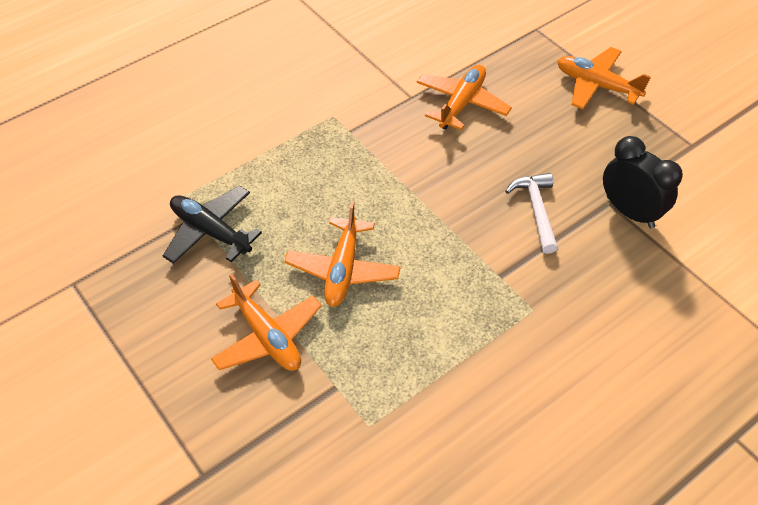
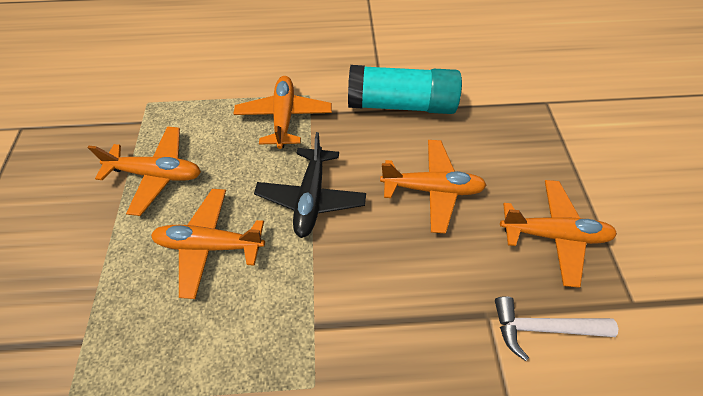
black clock: 1 -> 0
orange plane: 4 -> 5
turquoise glue stick: 0 -> 1

